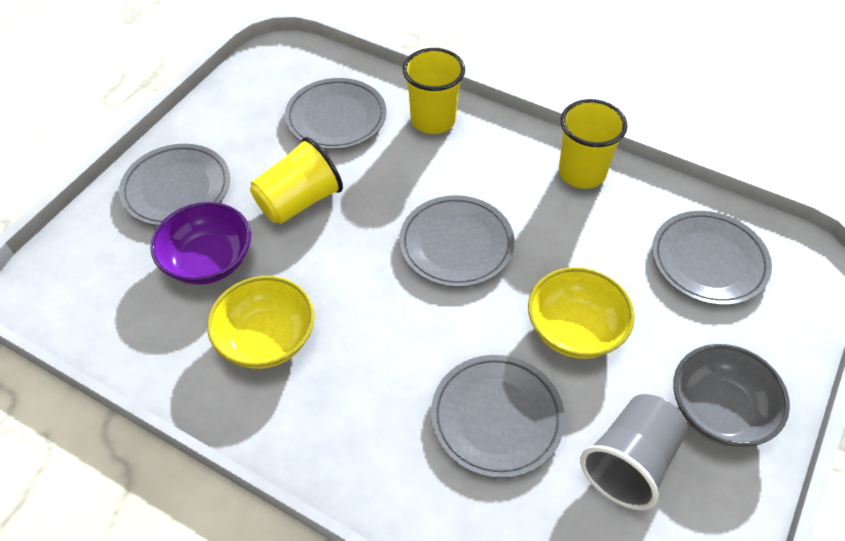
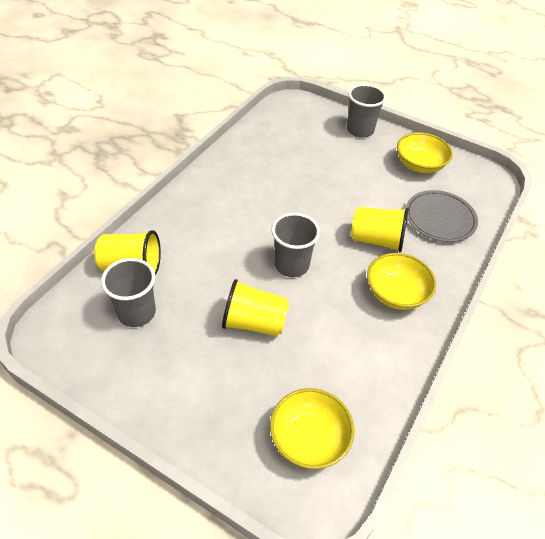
grey bowl: 1 -> 0
grey cup: 1 -> 3
grey plate: 5 -> 1
purple bowl: 1 -> 0
yellow bowl: 2 -> 3

